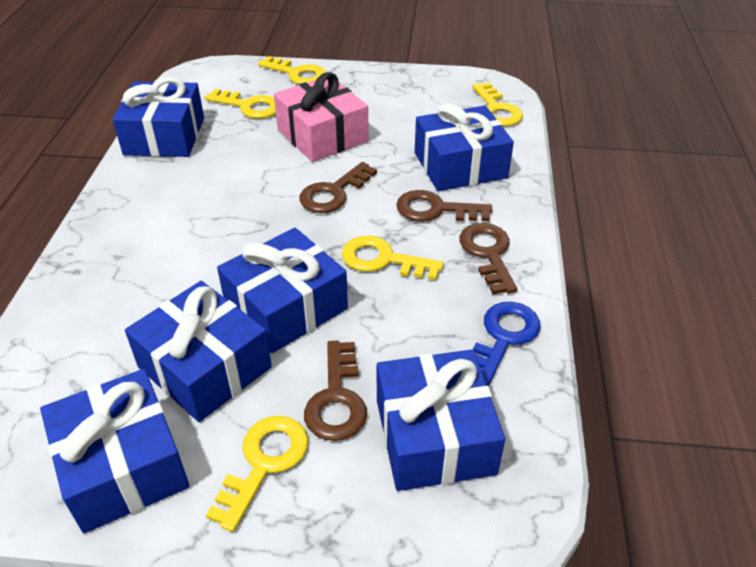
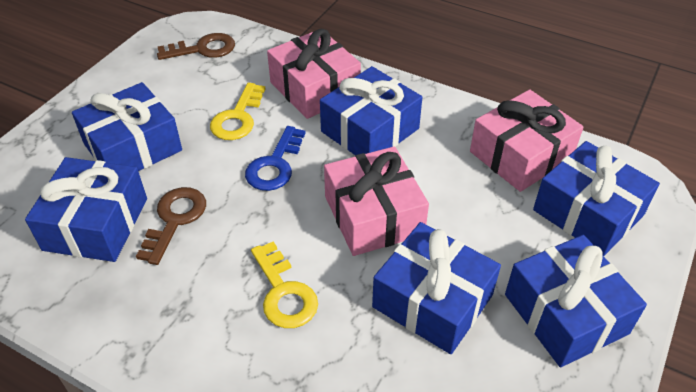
brown key: 4 -> 2
pink gift: 1 -> 3
yellow key: 5 -> 2

